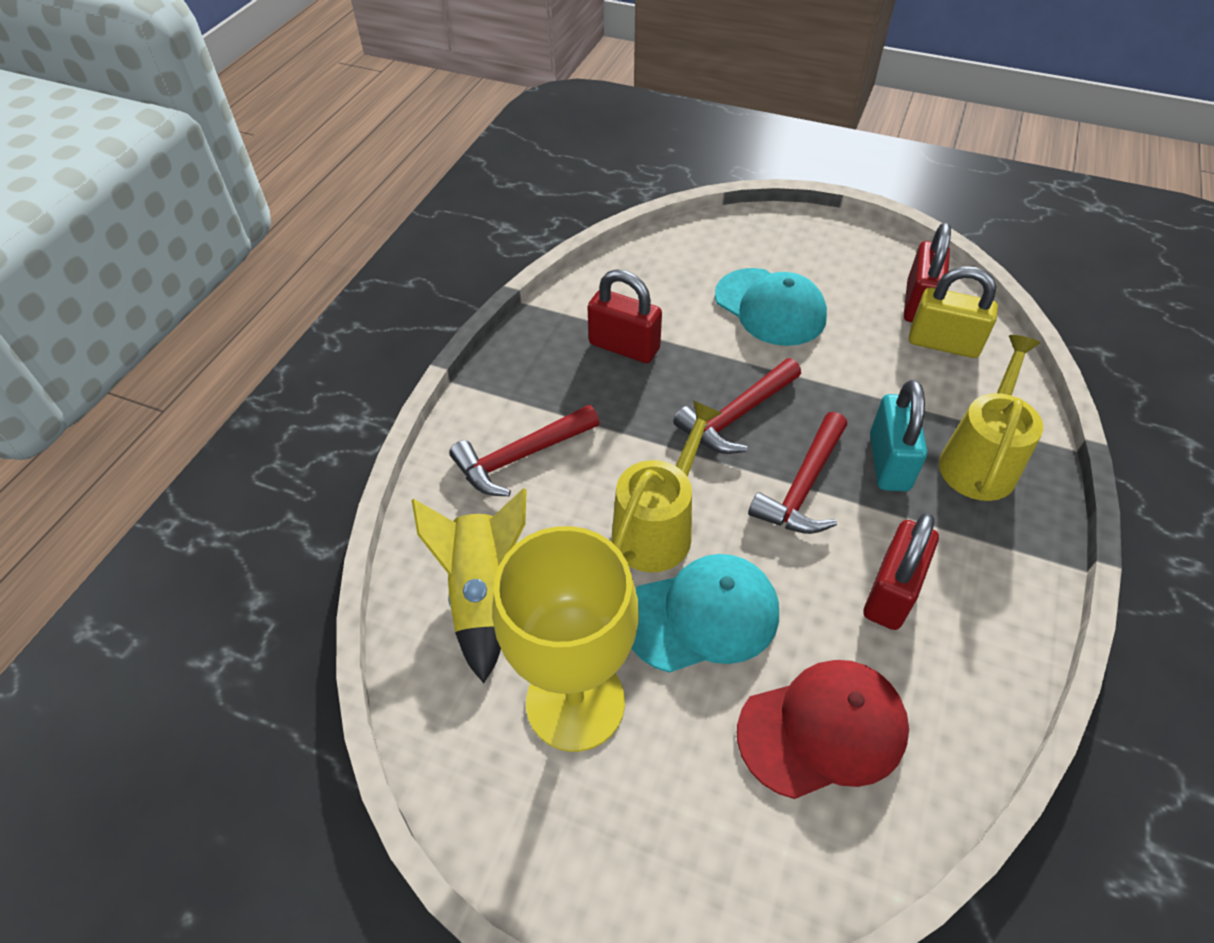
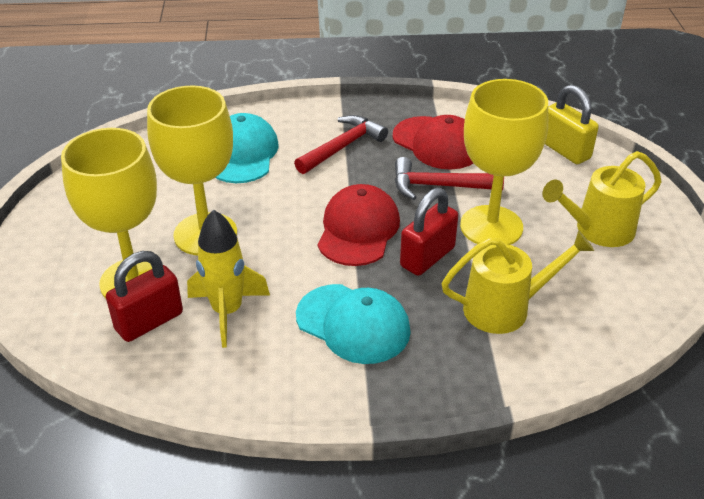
red cap: 1 -> 2
red hammer: 3 -> 2
red padlock: 3 -> 2
turquoise padlock: 1 -> 0
yellow goblet: 1 -> 3

